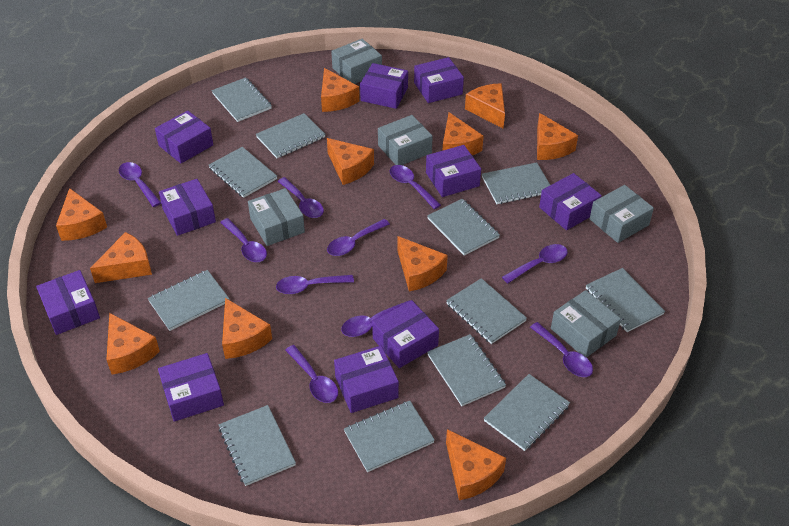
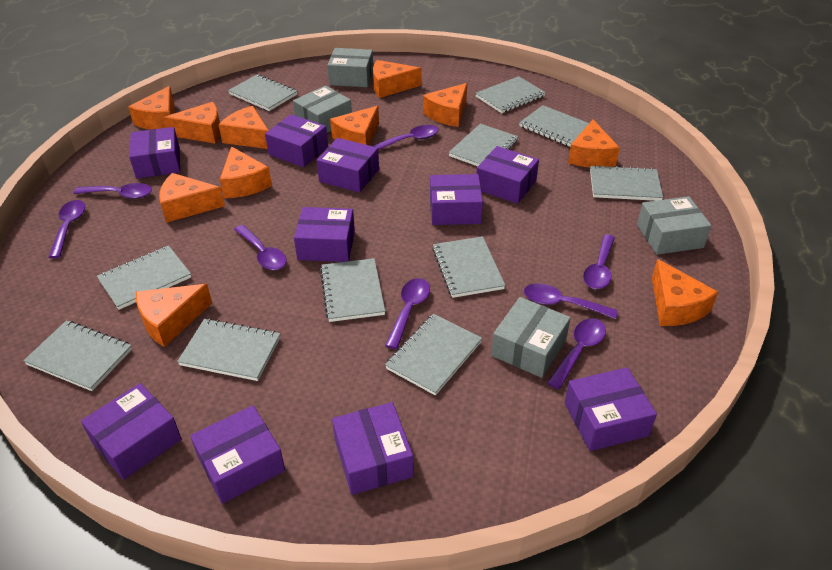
grey box: 5 -> 4
grey notebook: 12 -> 11
purple spoon: 10 -> 8

